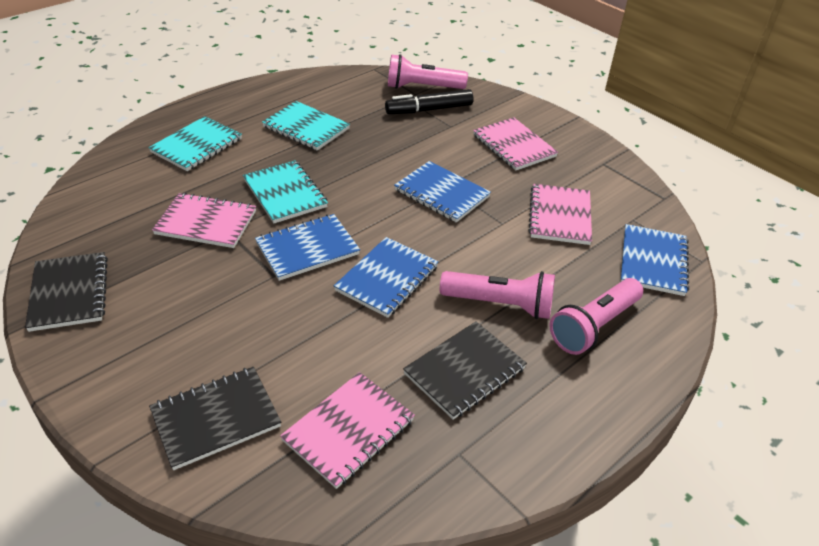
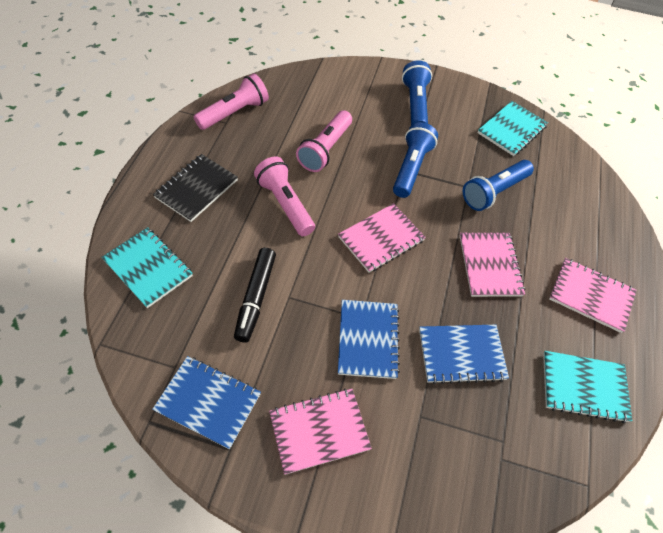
black notebook: 3 -> 1
blue flashlight: 0 -> 3
blue notebook: 4 -> 3

